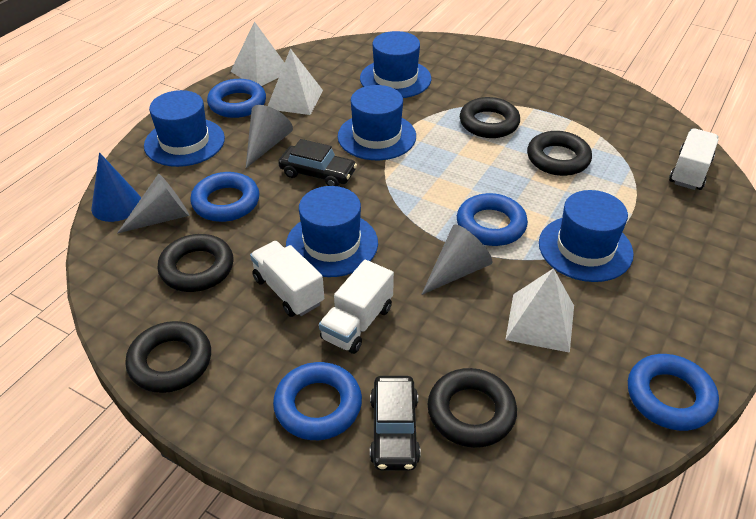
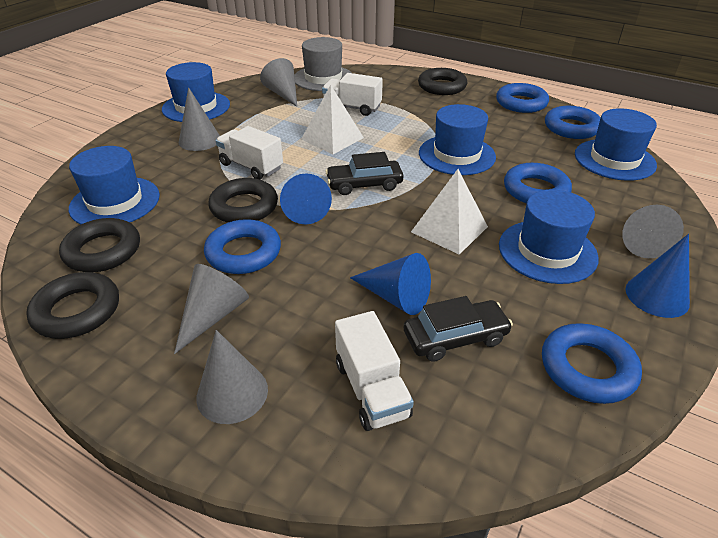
black ring: 5 -> 4
blue cone: 1 -> 3
grey cone: 3 -> 5
grey hat: 0 -> 1
white pyramid: 3 -> 2

